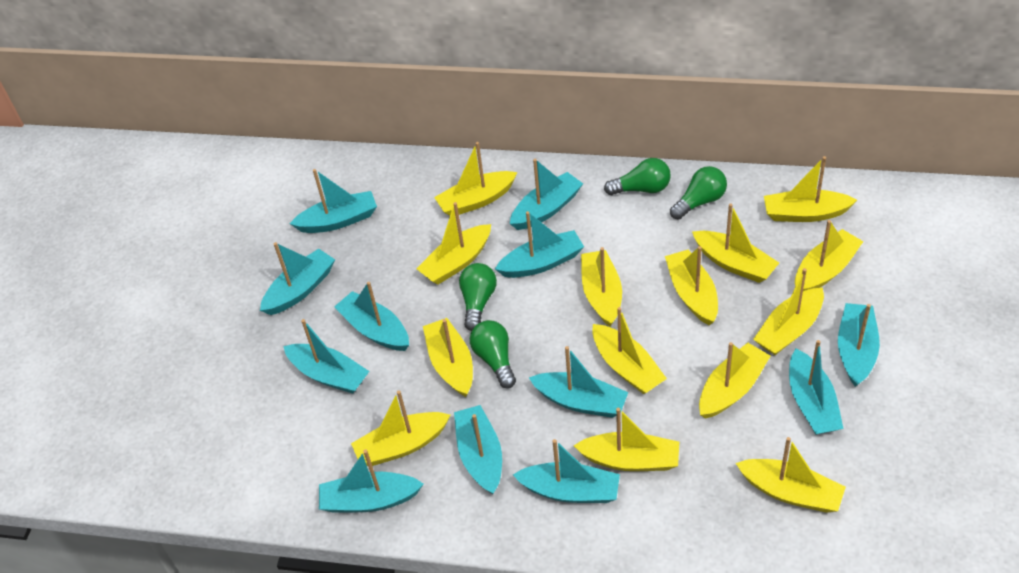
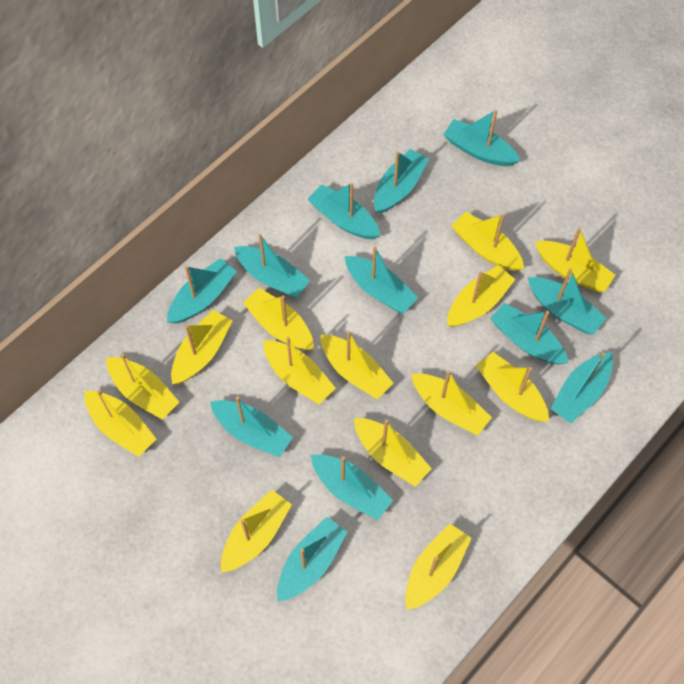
green light bulb: 4 -> 0

